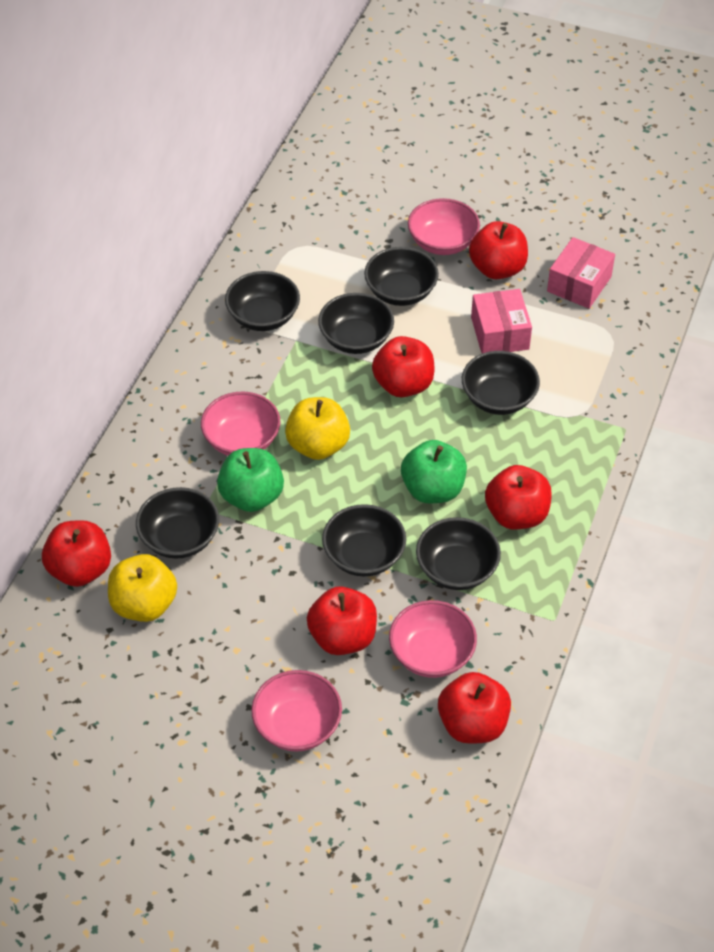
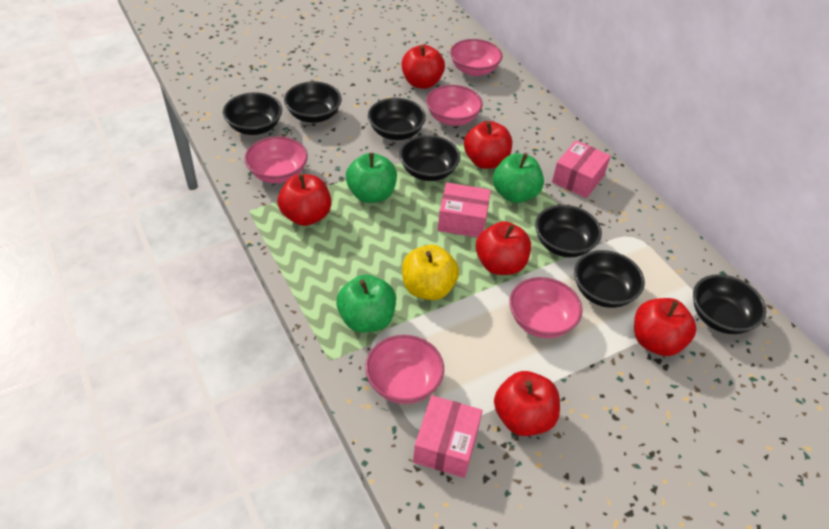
green apple: 2 -> 3
pink bowl: 4 -> 5
pink box: 2 -> 3
yellow apple: 2 -> 1

